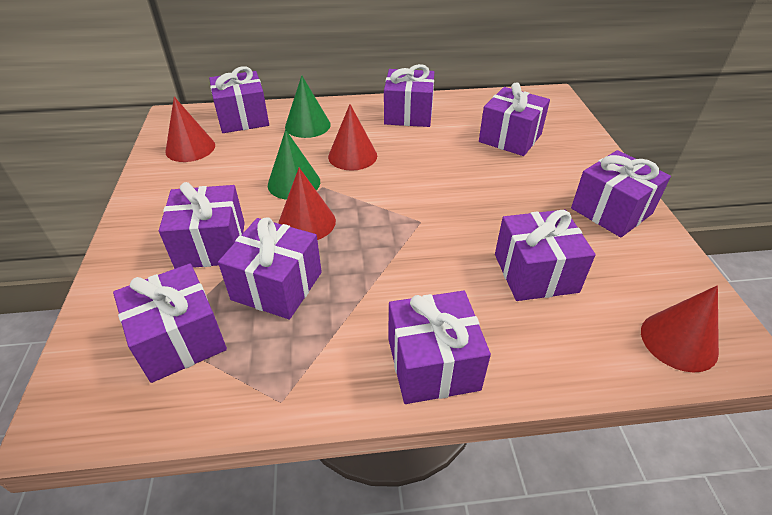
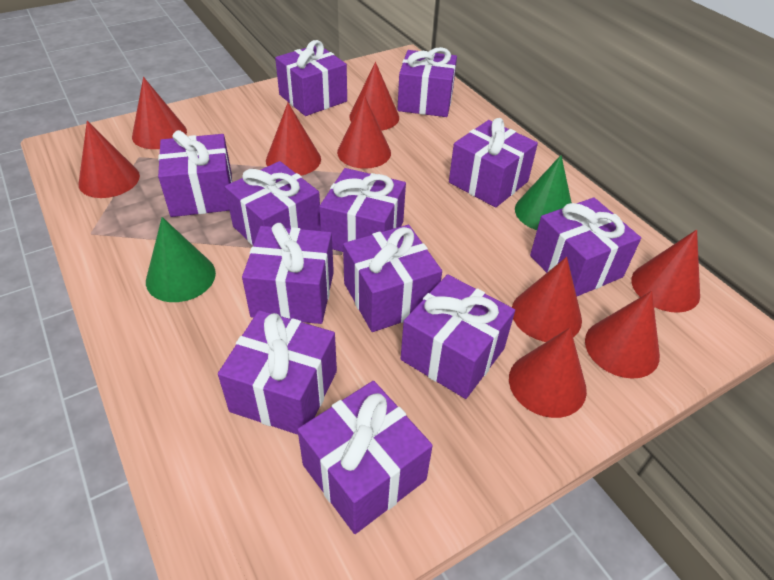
purple gift: 9 -> 12
red cone: 4 -> 9

